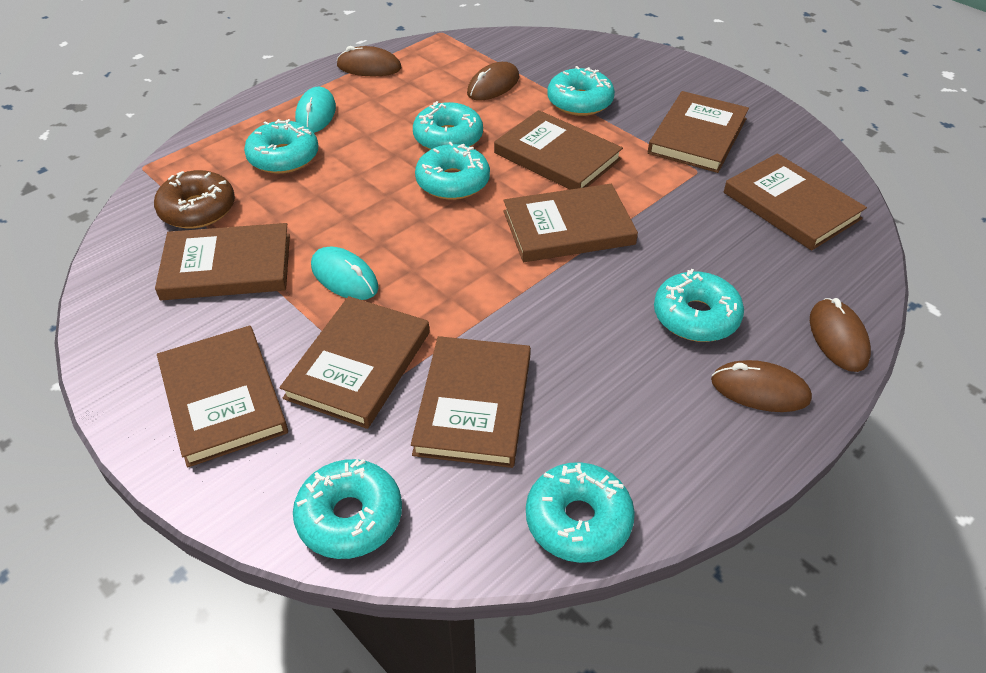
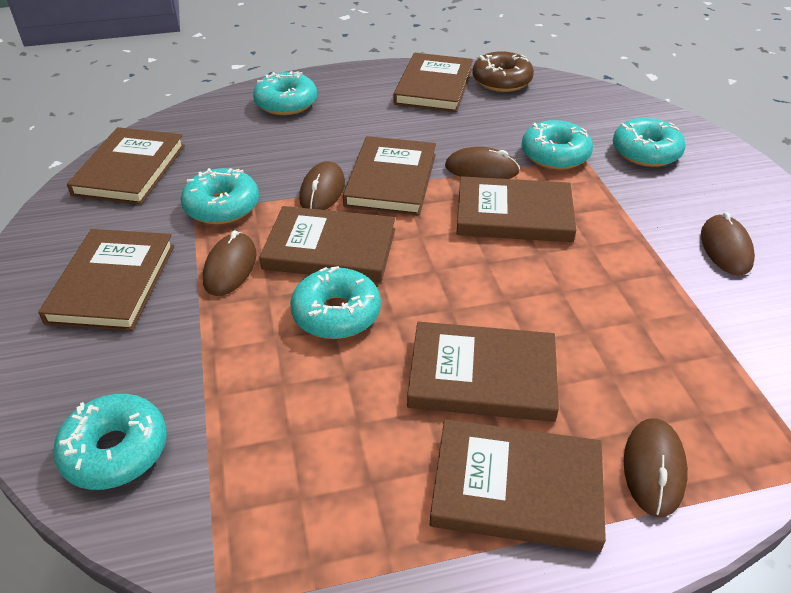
brown mouse: 4 -> 5
turquoise donut: 7 -> 6
turquoise mouse: 2 -> 0

